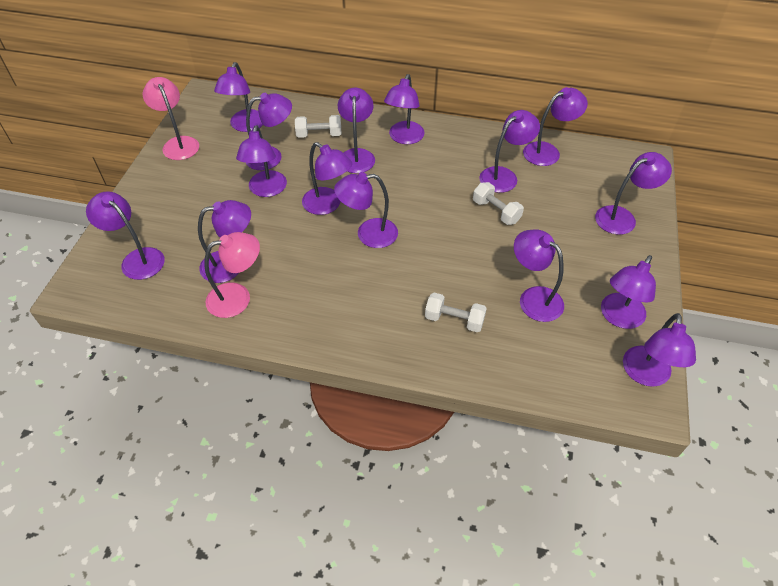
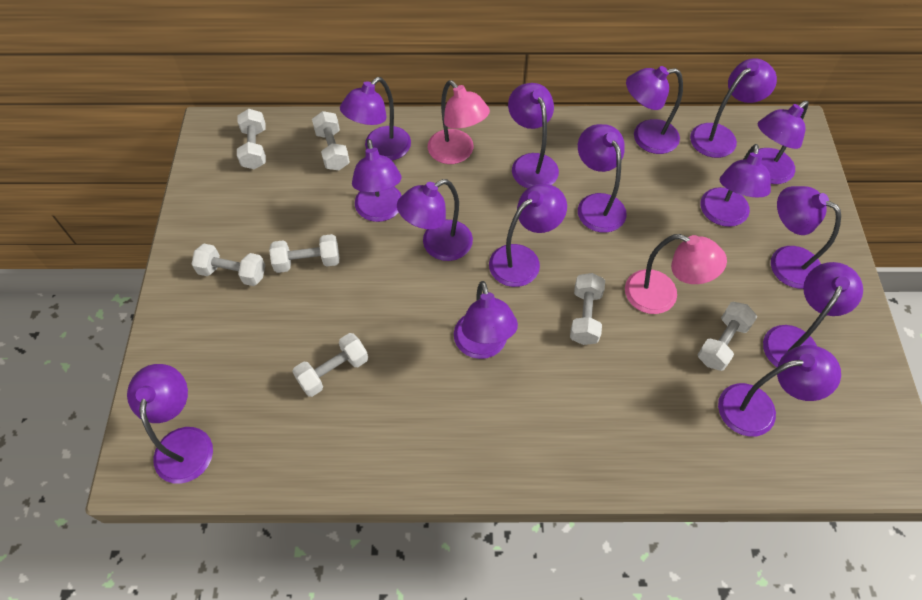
white dumbbell: 3 -> 7

